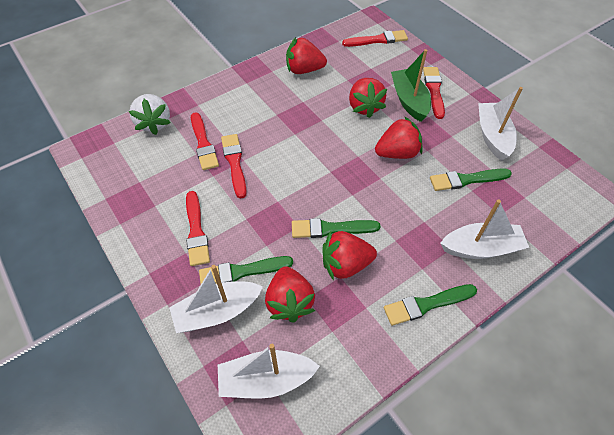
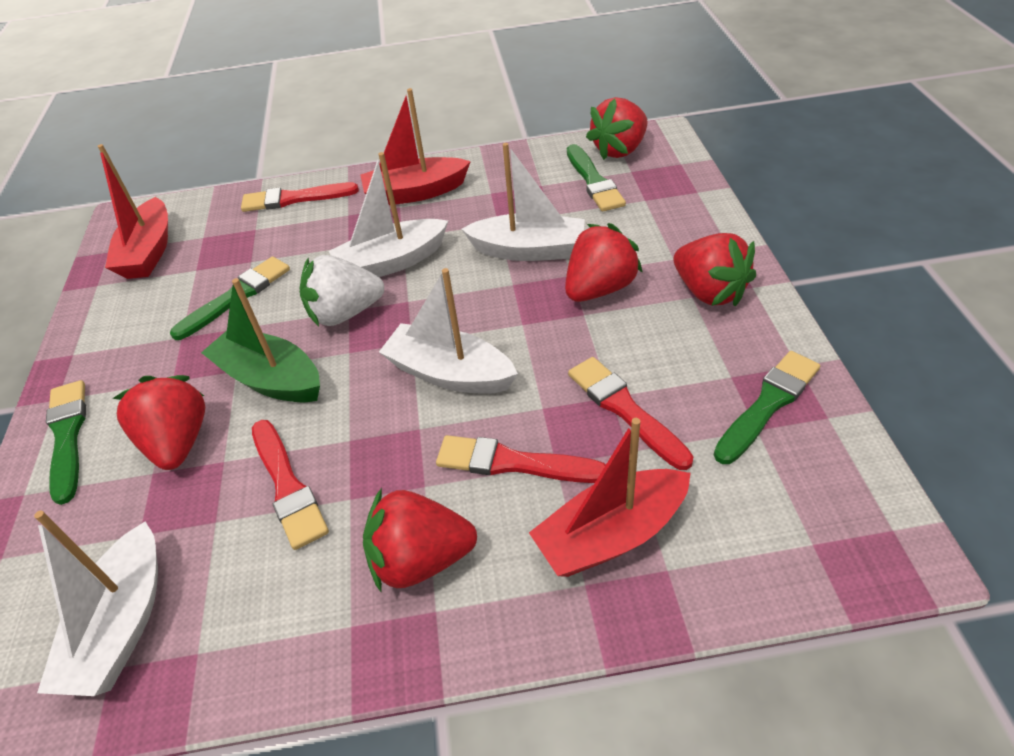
red boat: 0 -> 3
red brush: 5 -> 4

